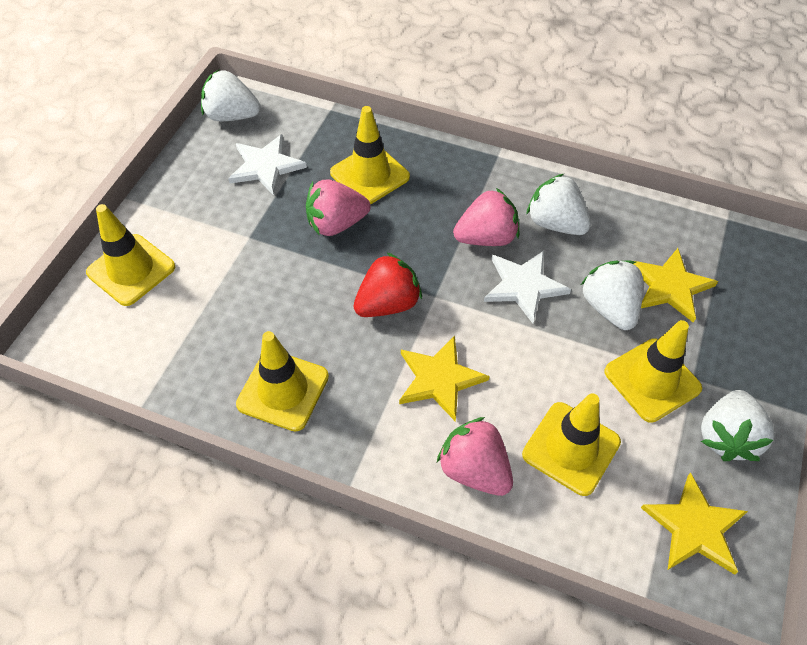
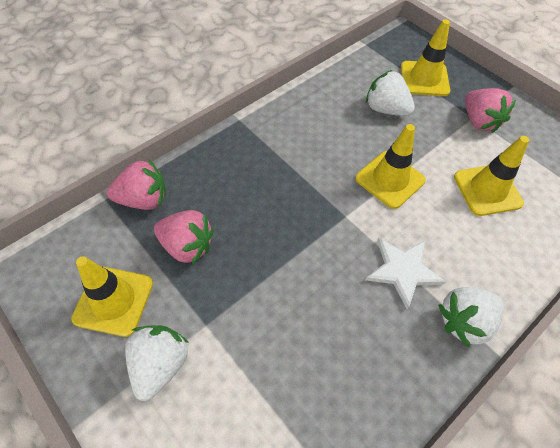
red strawberry: 1 -> 0
white star: 2 -> 1
white strawberry: 4 -> 3
yellow star: 3 -> 0
yellow traffic cone: 5 -> 4

